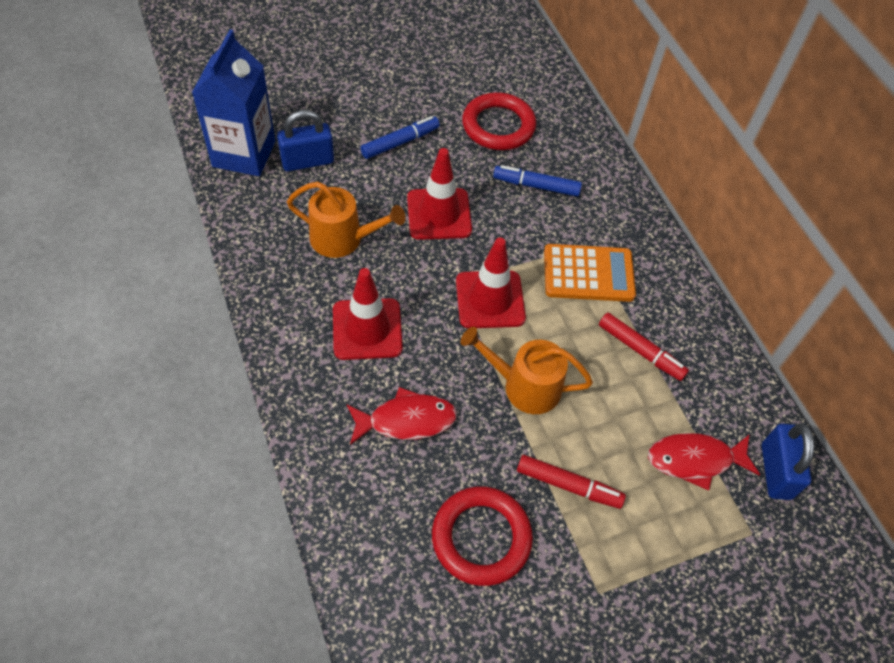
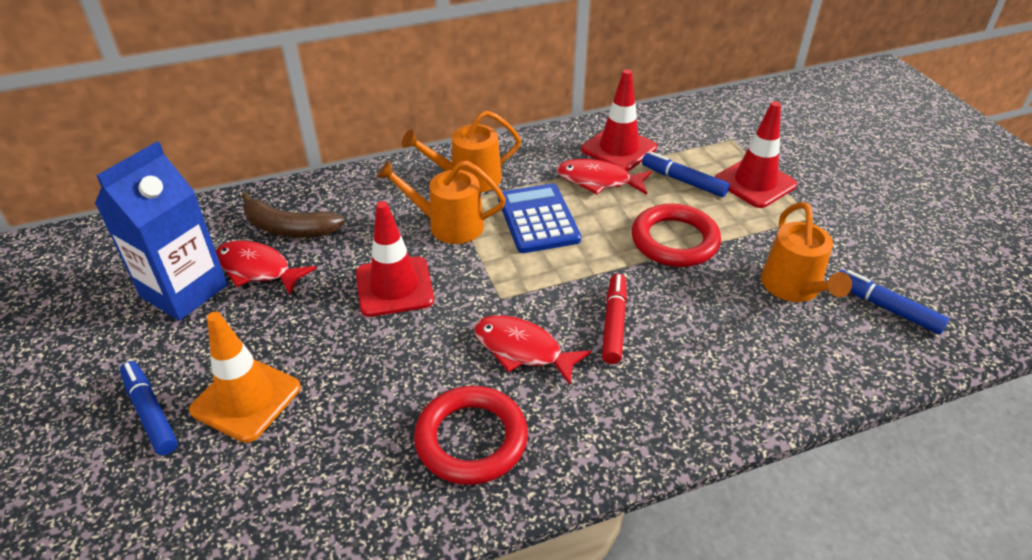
blue calculator: 0 -> 1
blue marker: 2 -> 3
blue padlock: 2 -> 0
brown banana: 0 -> 1
orange calculator: 1 -> 0
orange traffic cone: 0 -> 1
orange watering can: 2 -> 3
red fish: 2 -> 3
red marker: 2 -> 1

